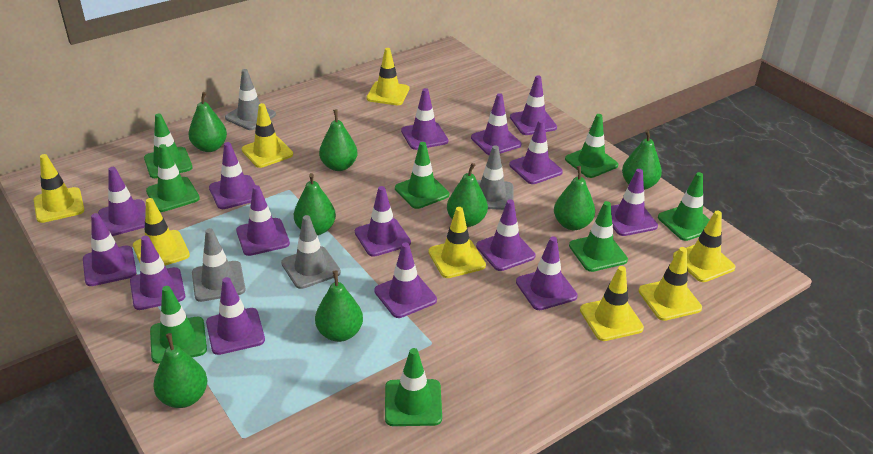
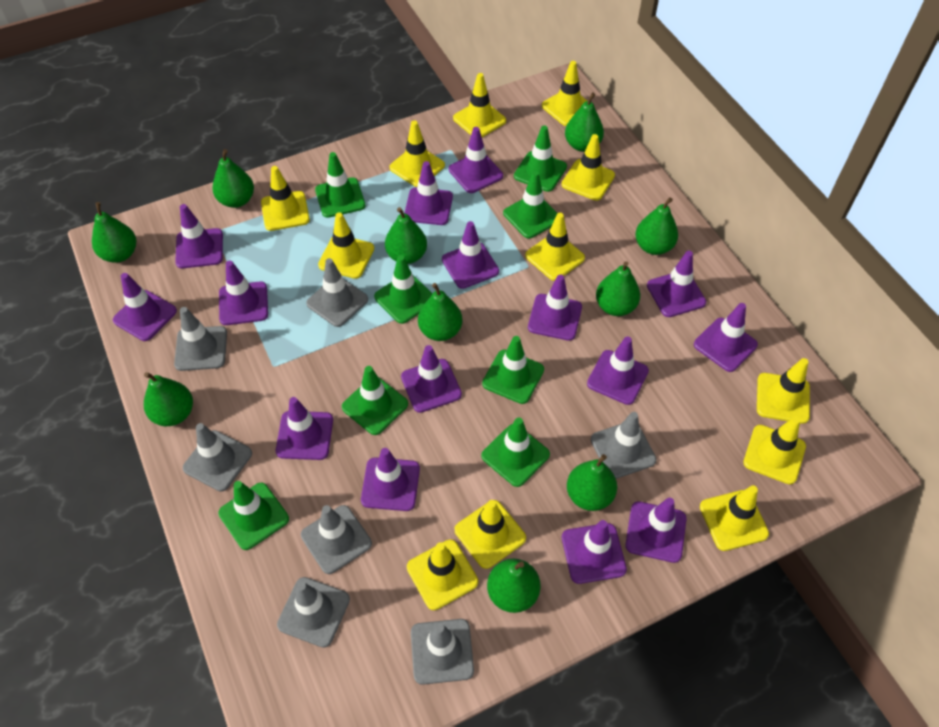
green pear: 8 -> 10
grey traffic cone: 4 -> 7
yellow traffic cone: 8 -> 12

